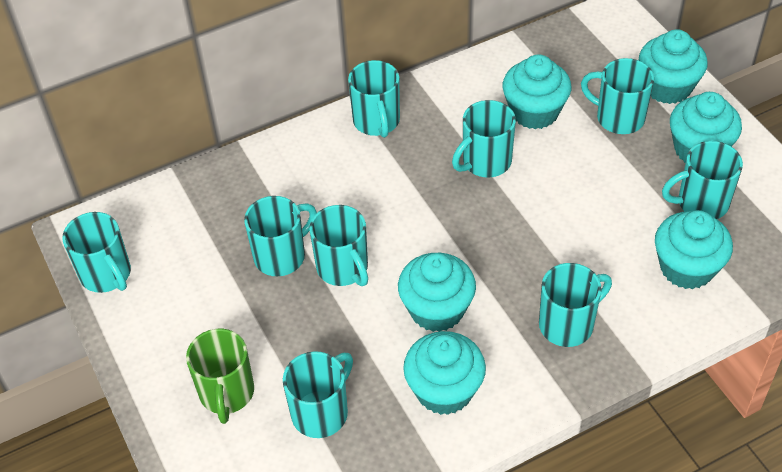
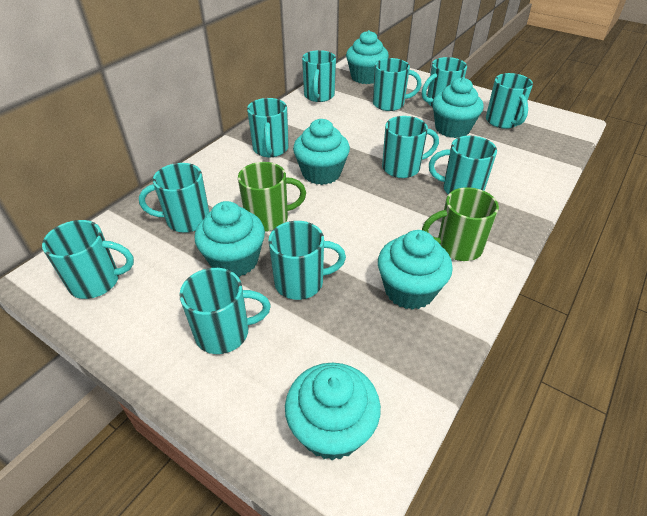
green mug: 1 -> 2
turquoise mug: 9 -> 11

